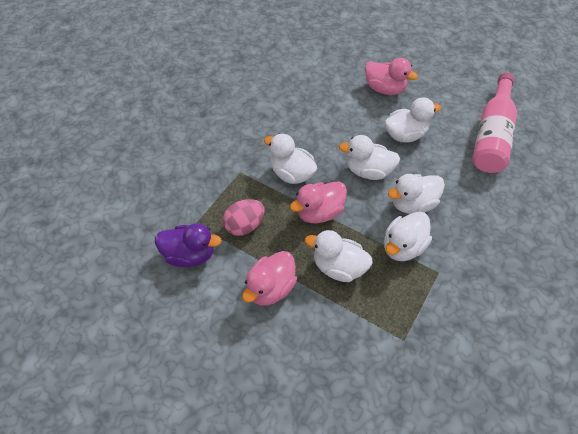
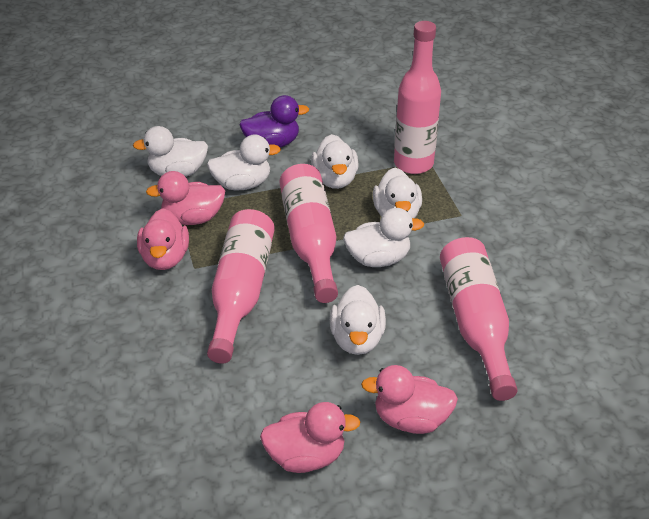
pink bottle: 1 -> 4
pink duck: 3 -> 4
pink egg: 1 -> 0

